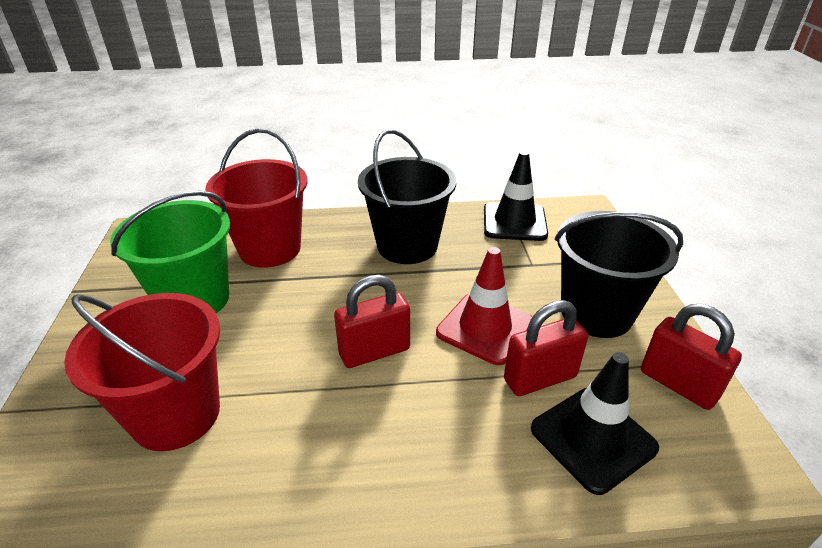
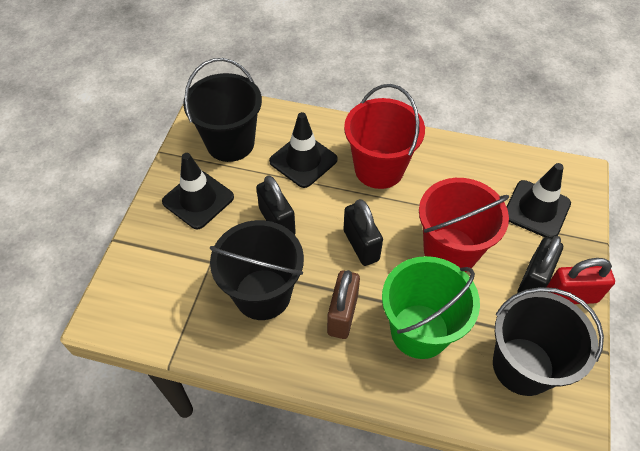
black bucket: 2 -> 3
black padlock: 0 -> 3
black traffic cone: 2 -> 3
brown padlock: 0 -> 1
red padlock: 3 -> 1
red traffic cone: 1 -> 0

